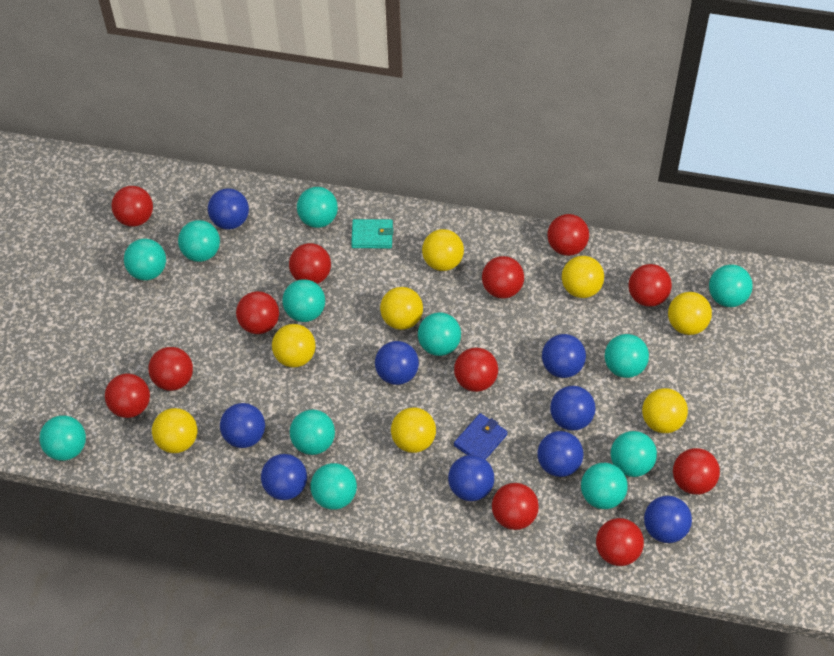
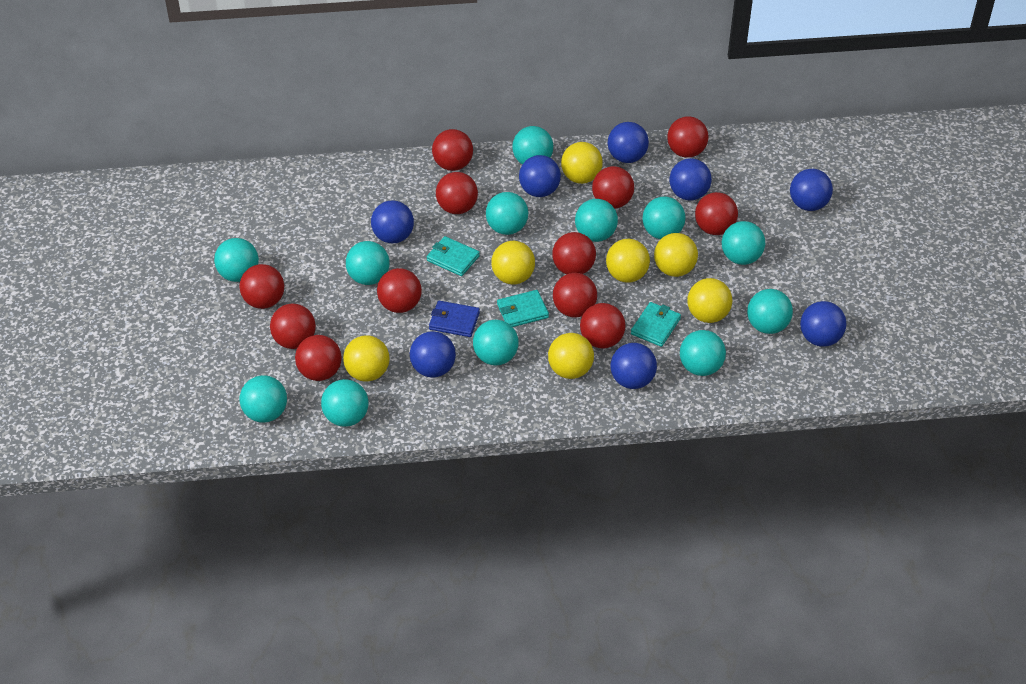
blue ball: 9 -> 8
turquoise wallet: 1 -> 3
yellow ball: 8 -> 7

